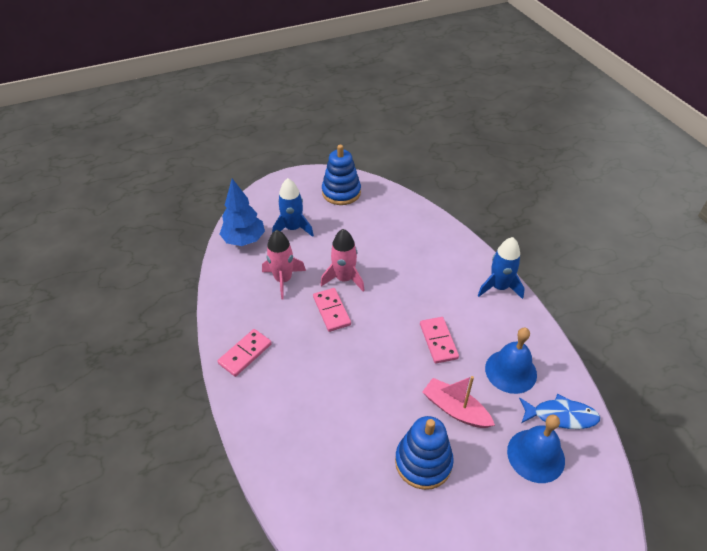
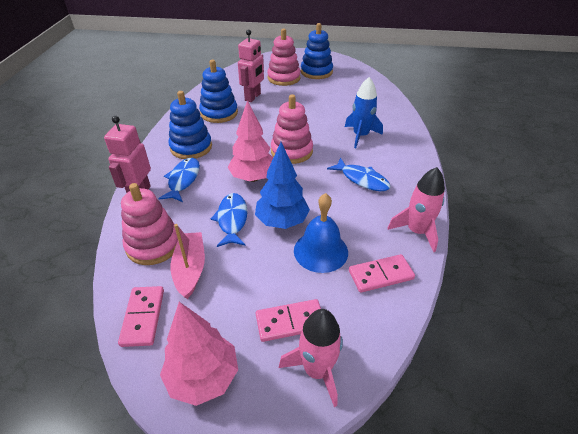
blue bell: 2 -> 1
blue fish: 1 -> 3
blue rocket: 2 -> 1
blue stacking toy: 2 -> 3
pink robot: 0 -> 2
pink stacking toy: 0 -> 3
pink tree: 0 -> 2

